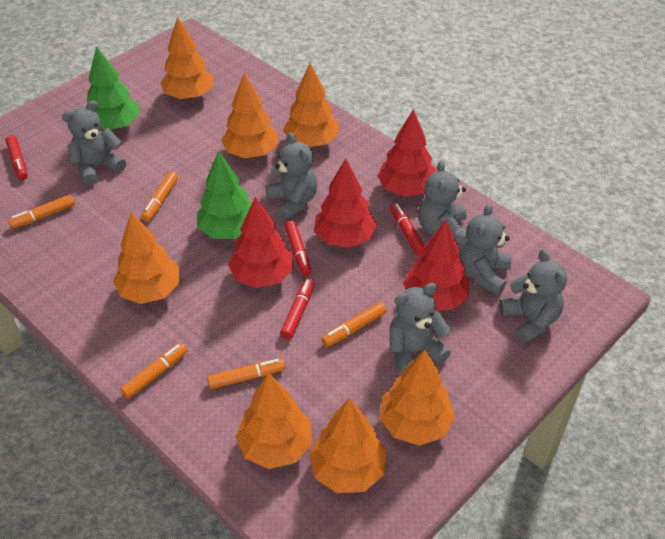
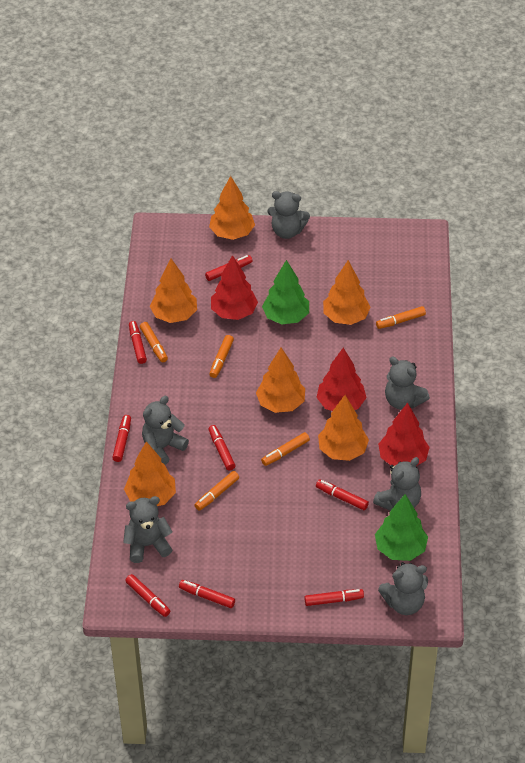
orange tree: 7 -> 6
red marker: 4 -> 8
red tree: 4 -> 3

